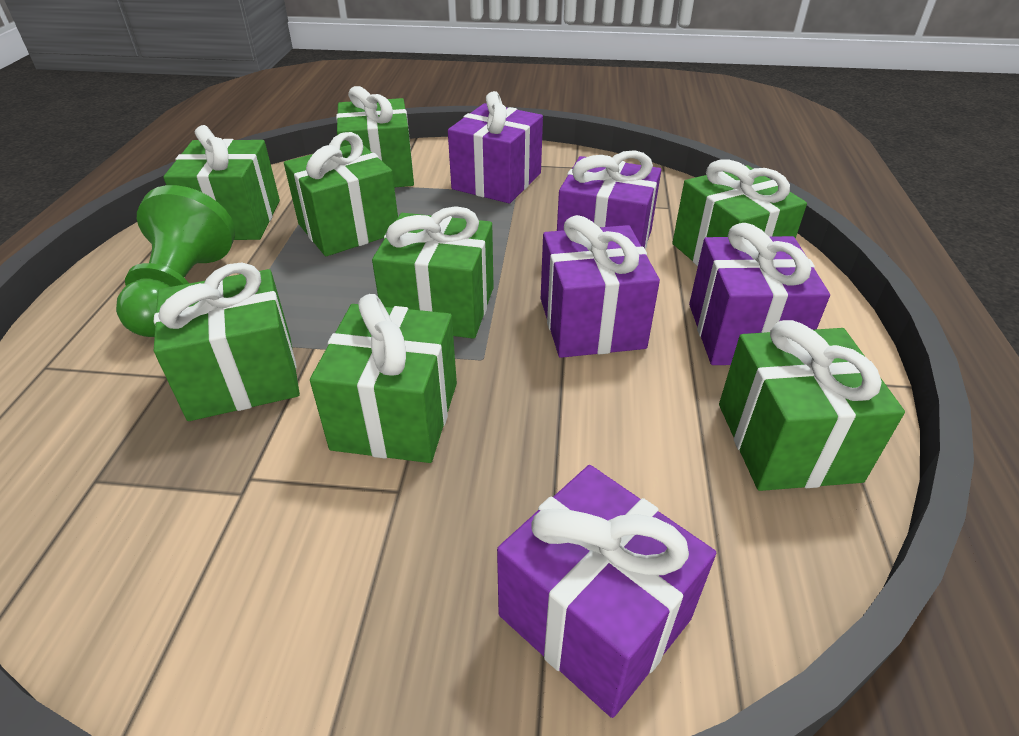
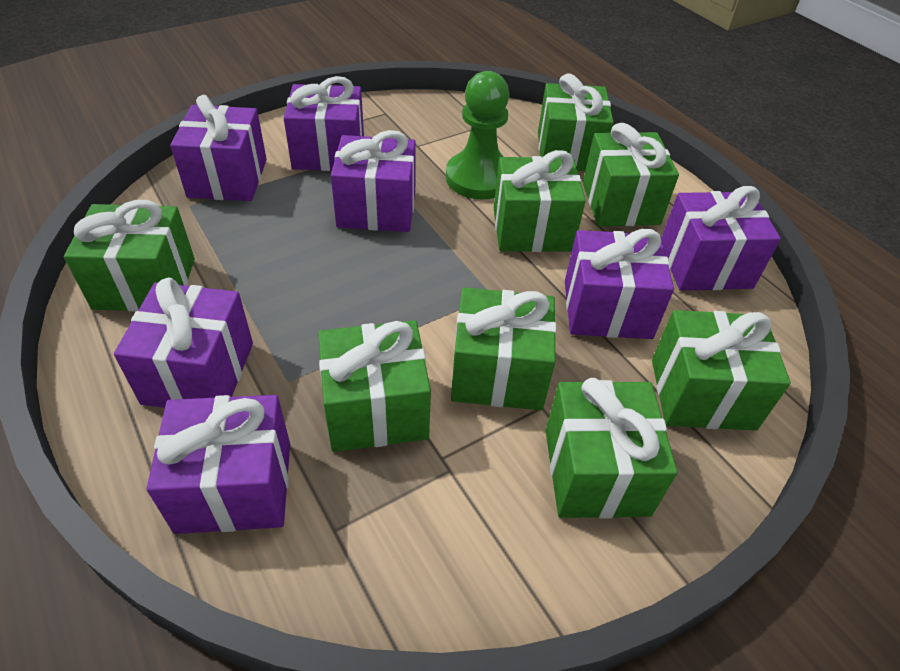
purple gift: 5 -> 7

